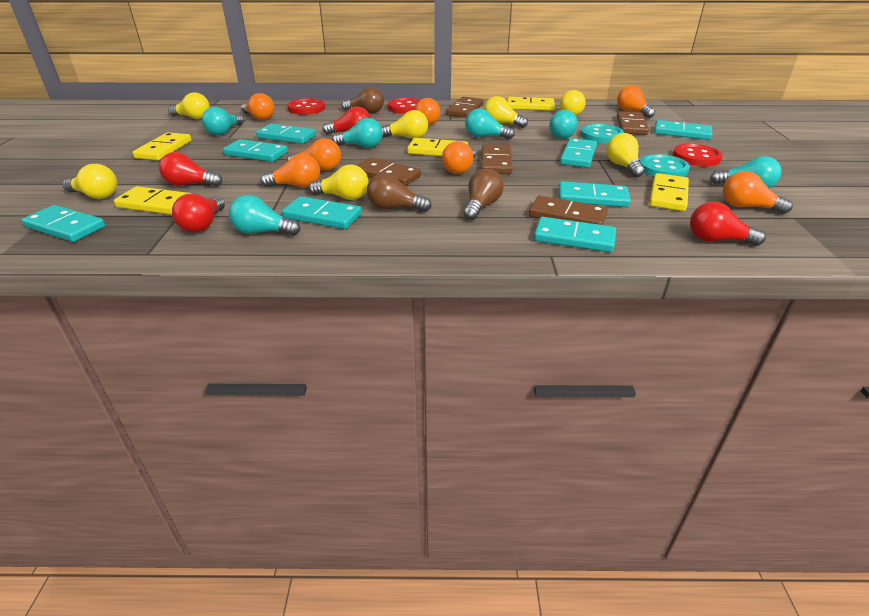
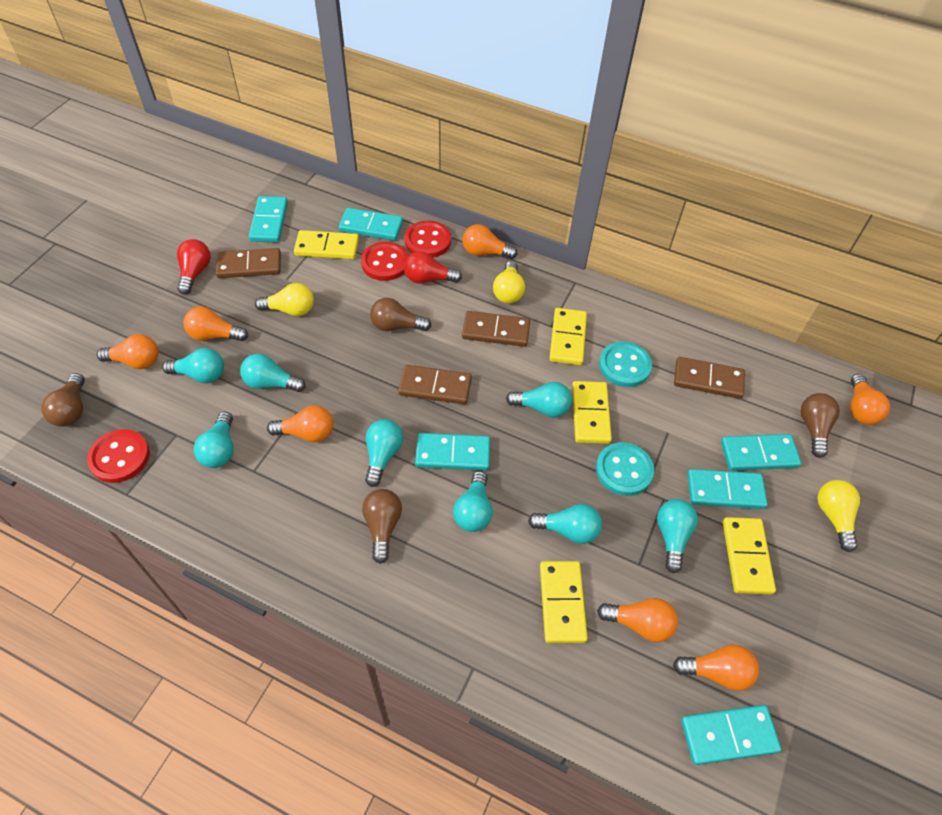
brown domino: 5 -> 4
brown light bulb: 3 -> 4
red light bulb: 4 -> 2
turquoise domino: 8 -> 6
turquoise light bulb: 6 -> 8
yellow light bulb: 7 -> 3

